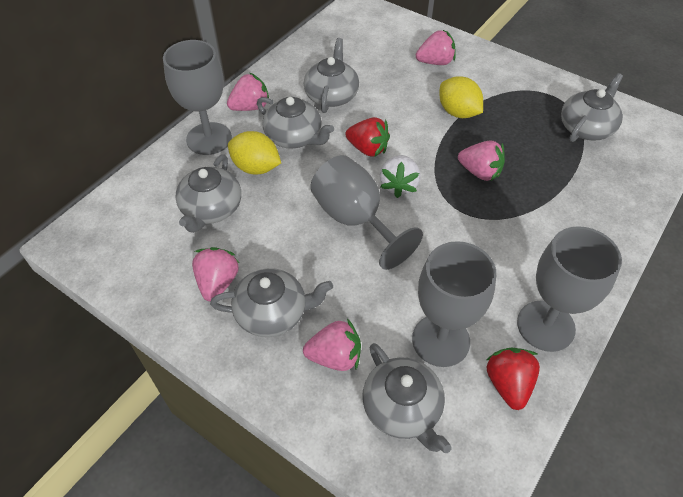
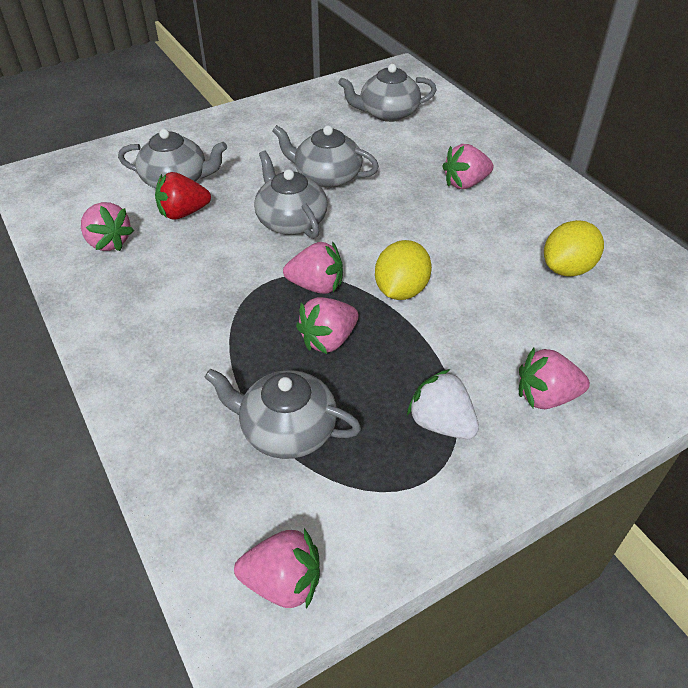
grey goblet: 4 -> 0
grey teapot: 6 -> 5
pink strawberry: 5 -> 6
red strawberry: 2 -> 1

